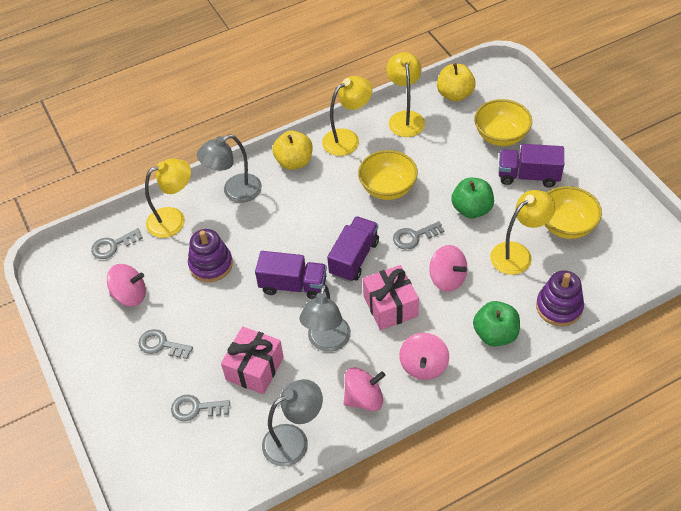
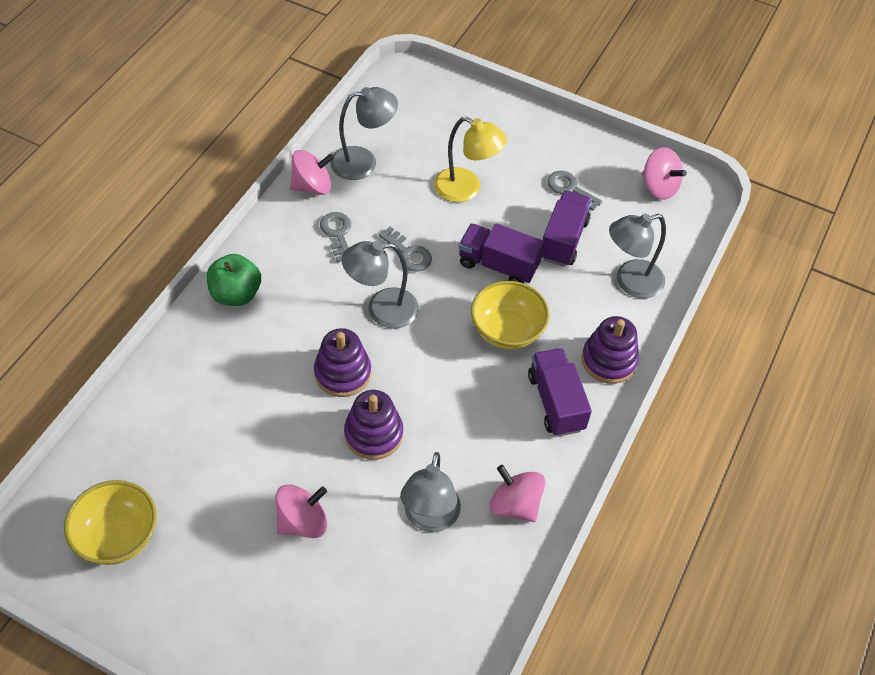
green apple: 2 -> 1
grey key: 4 -> 3
grey lamp: 3 -> 4
pink gift: 2 -> 0
purple stacking toy: 2 -> 3
yellow apple: 2 -> 0
yellow bowl: 3 -> 2
yellow lamp: 4 -> 1

